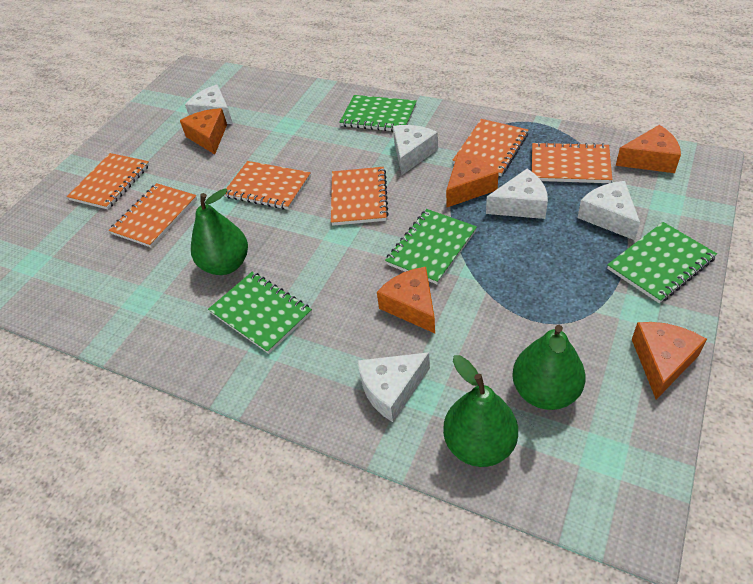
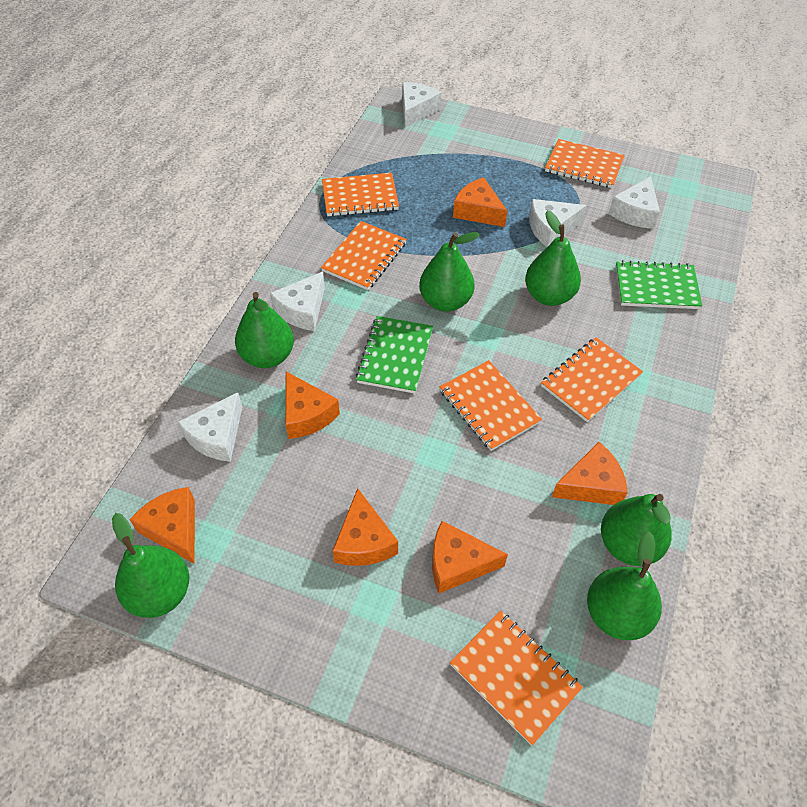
green notebook: 4 -> 2
green pear: 3 -> 6
orange cheese: 5 -> 6

